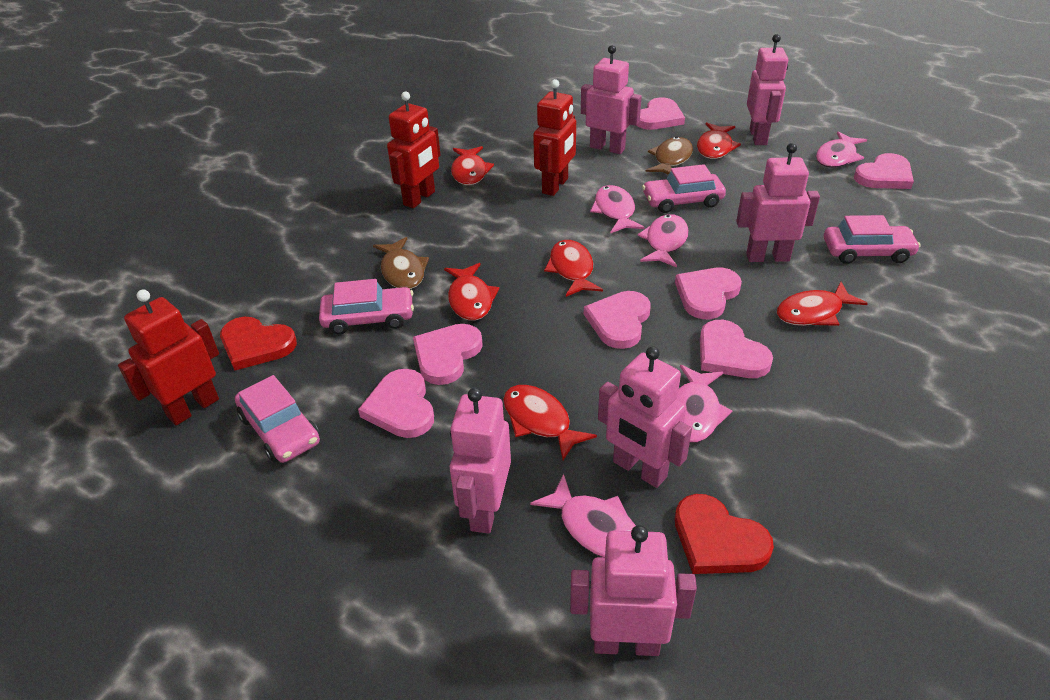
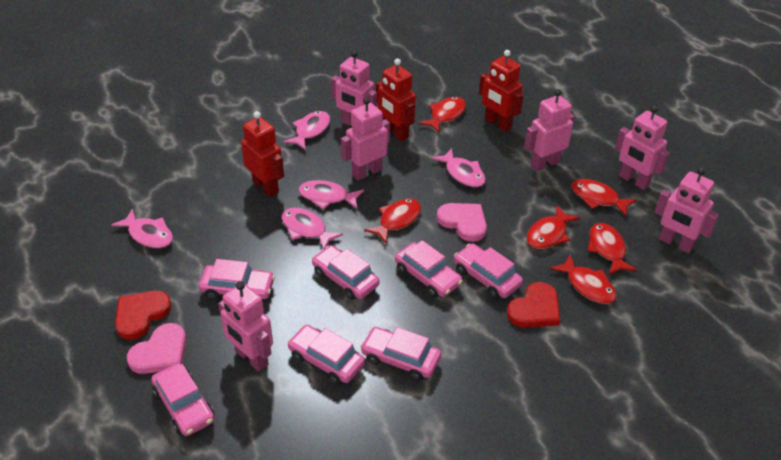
brown fish: 2 -> 0
pink car: 4 -> 7
pink heart: 7 -> 2

